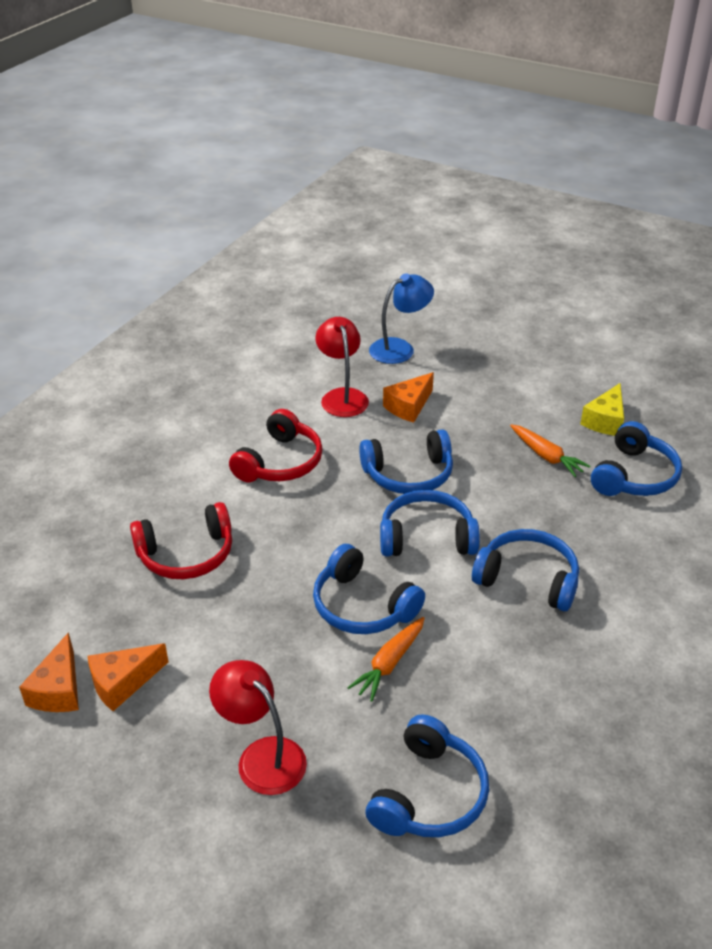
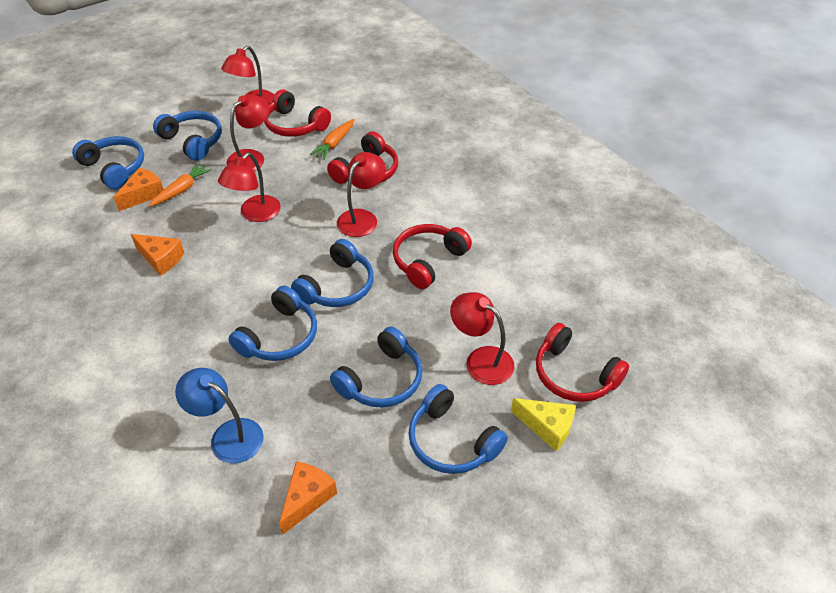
red headphones: 2 -> 4
red lamp: 2 -> 5

